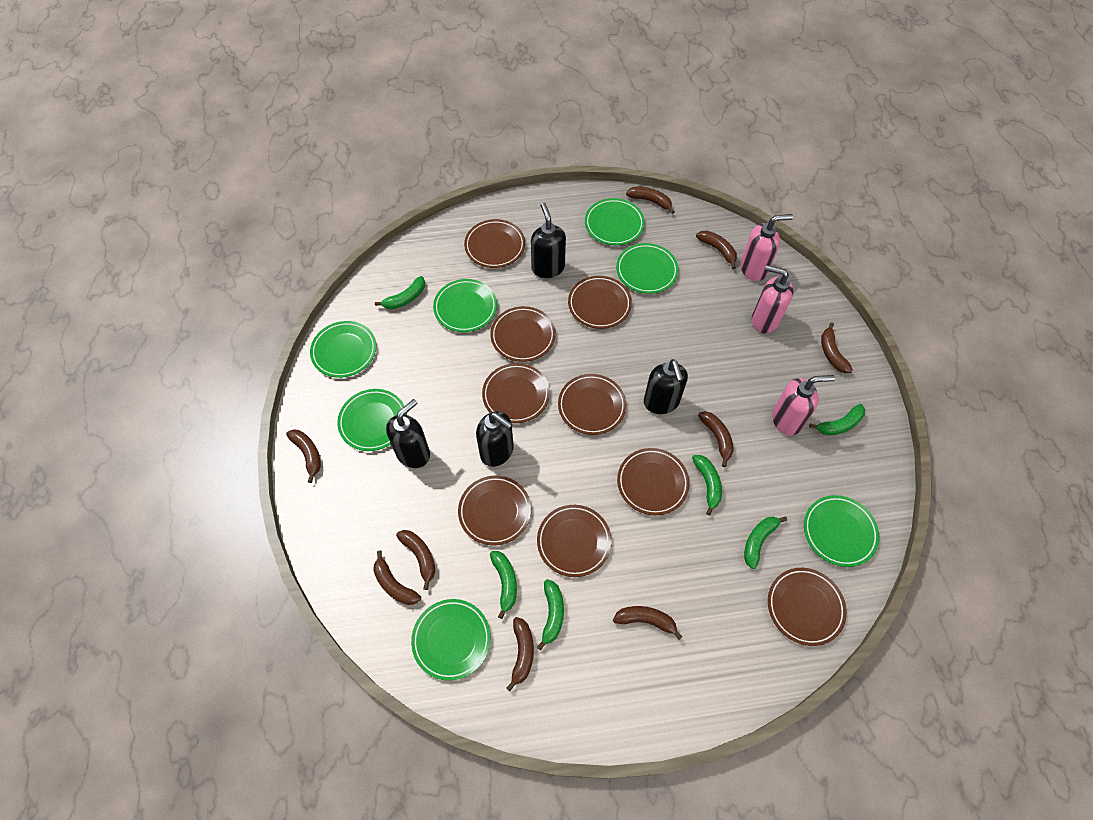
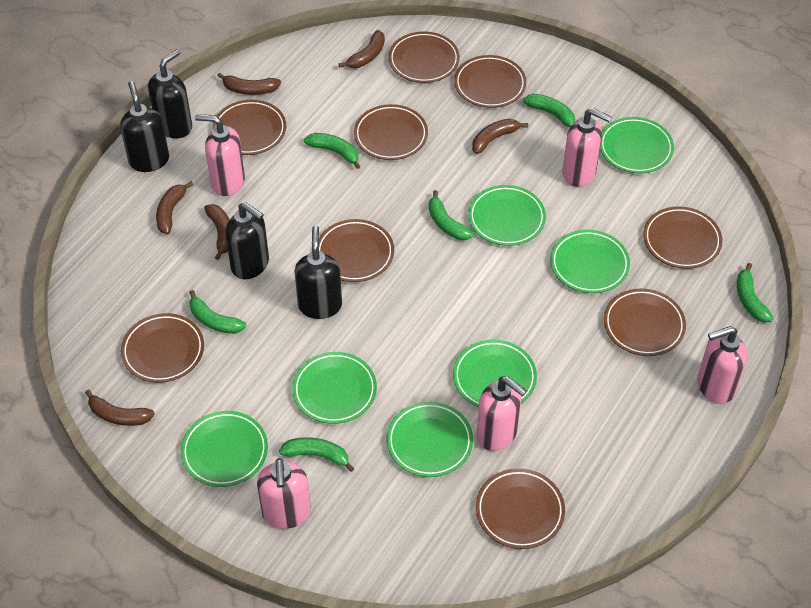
brown banana: 9 -> 6
pink soap dispenser: 3 -> 5

